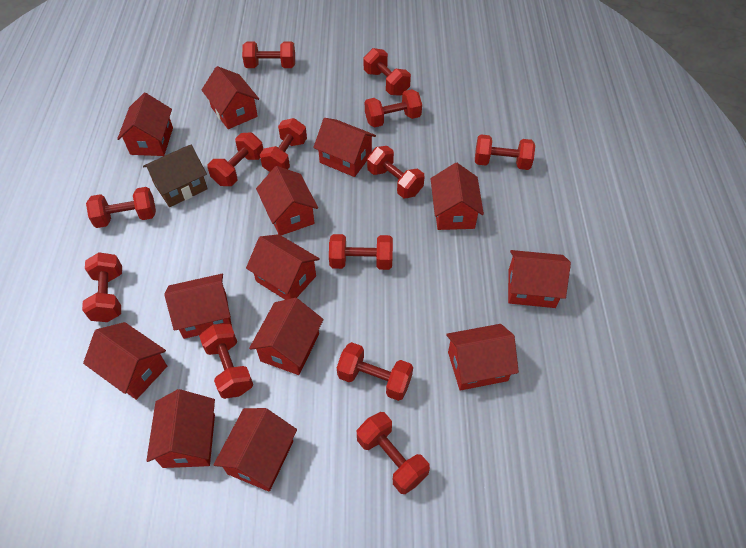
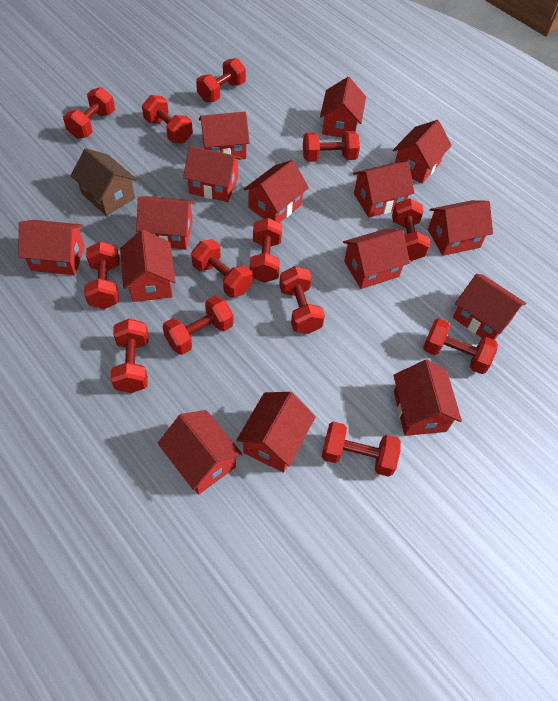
red house: 13 -> 15

